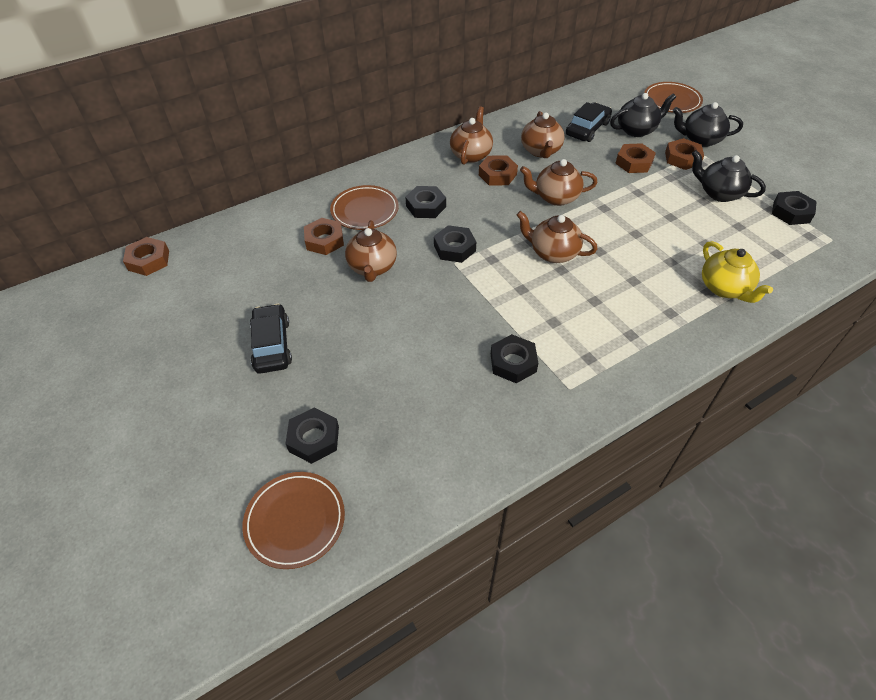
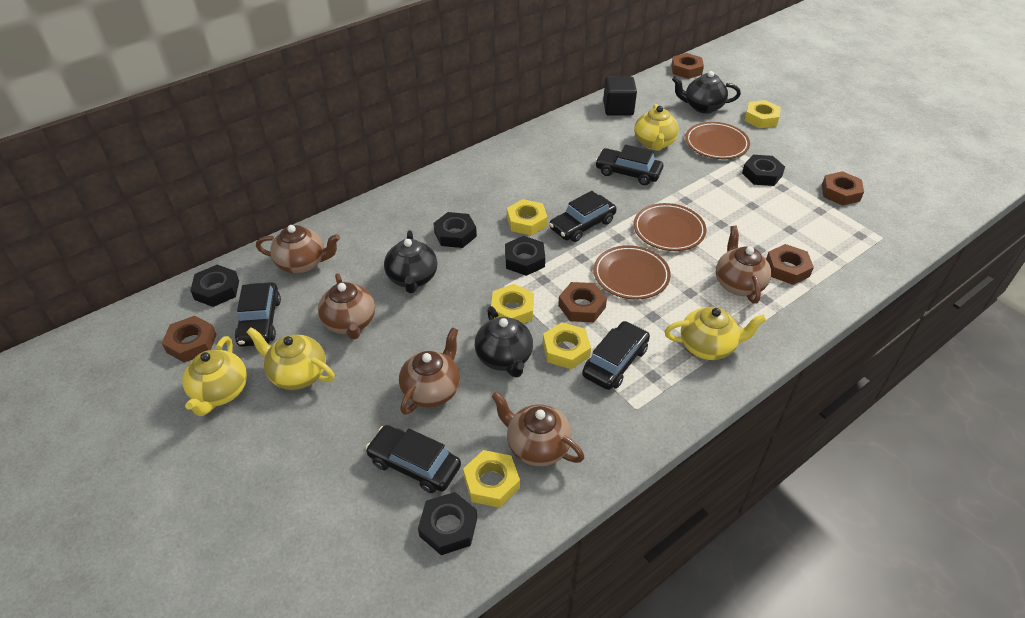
black car: 2 -> 5
black cube: 0 -> 1
yellow nut: 0 -> 5
yellow teapot: 1 -> 4

